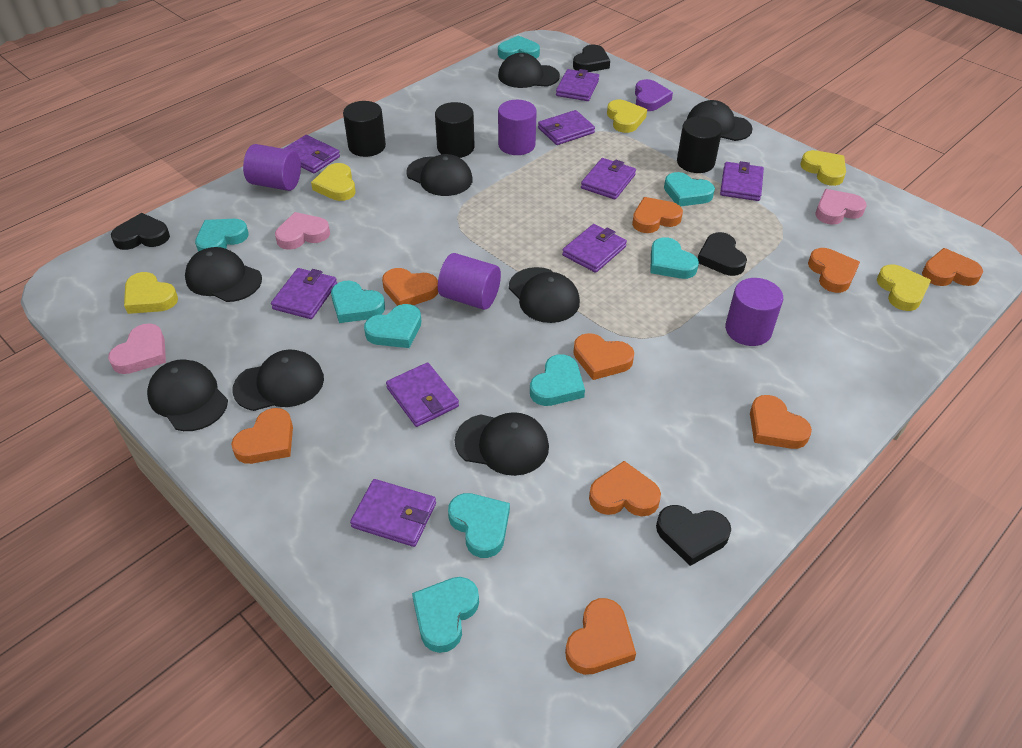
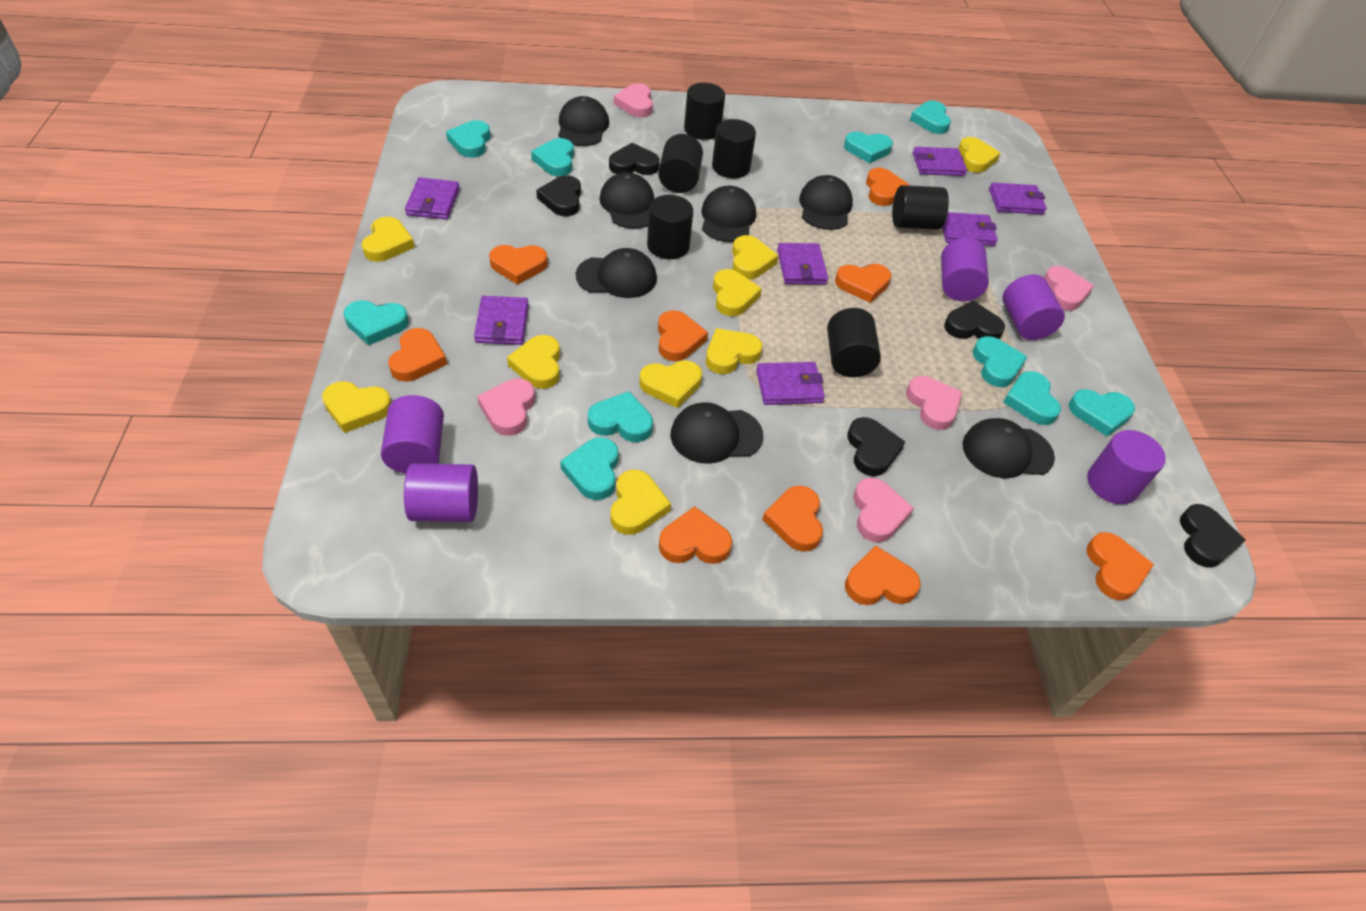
black cap: 8 -> 7
black cylinder: 3 -> 6
black heart: 4 -> 5
pink heart: 3 -> 5
purple cylinder: 4 -> 5
purple heart: 1 -> 0
purple wallet: 9 -> 7
turquoise heart: 9 -> 10
yellow heart: 5 -> 9

